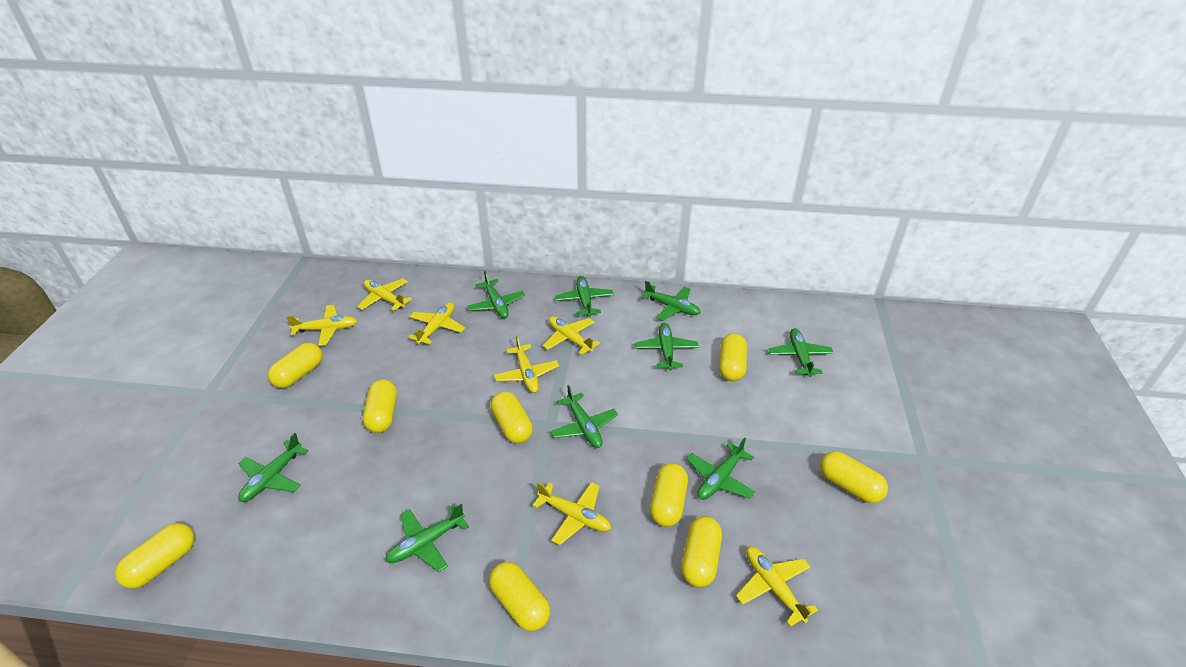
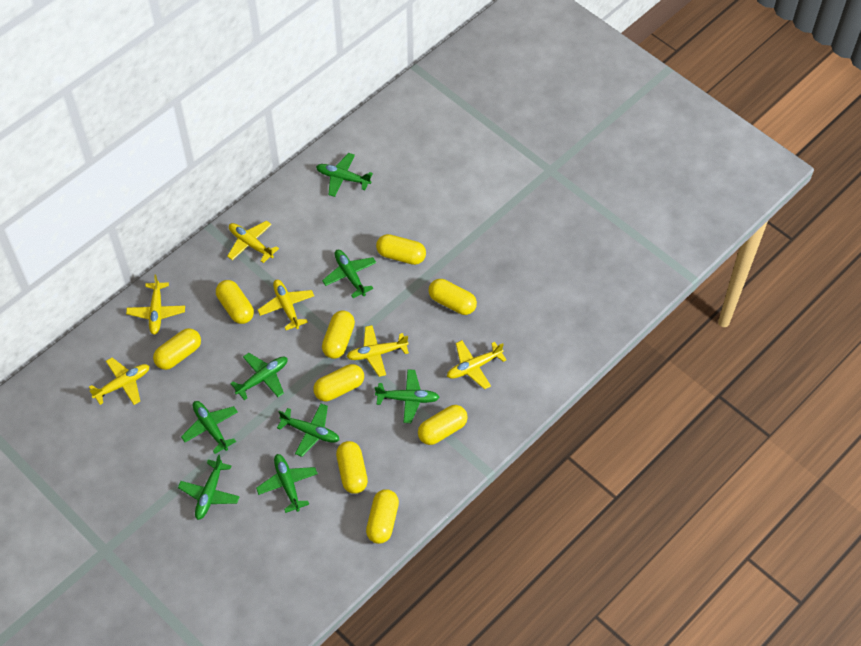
green plane: 9 -> 8
yellow plane: 7 -> 6

